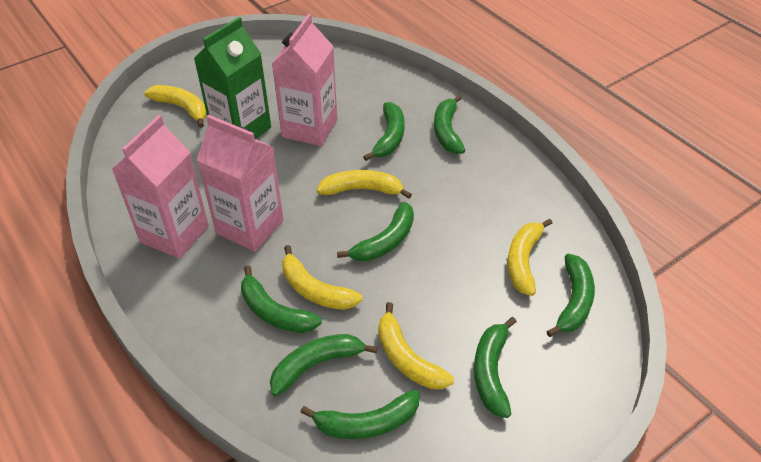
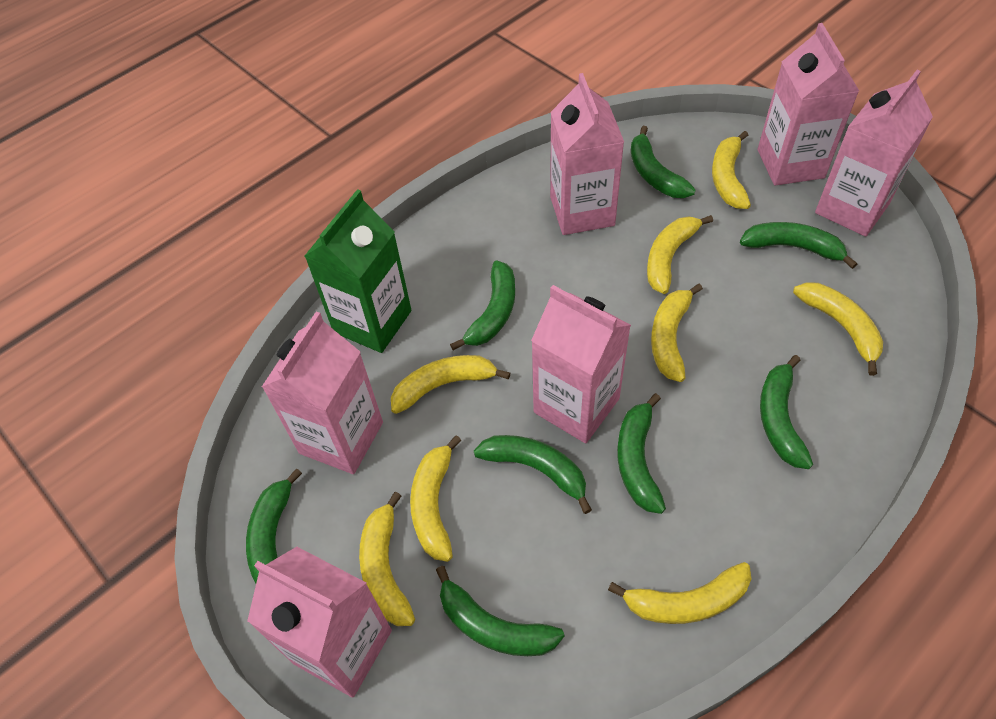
pink carton: 3 -> 6
yellow banana: 5 -> 8

